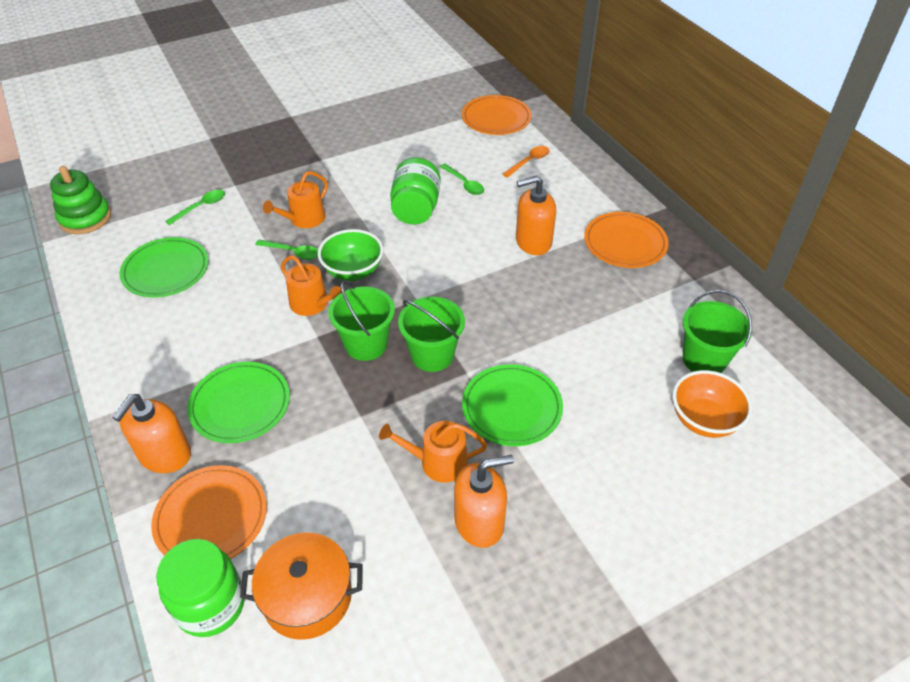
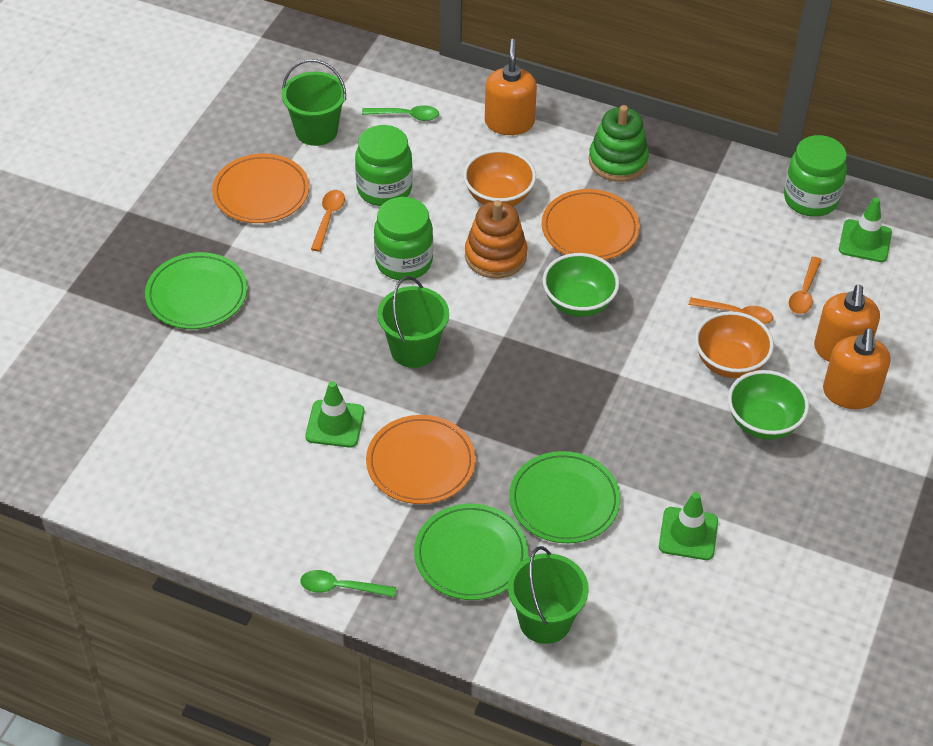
green bowl: 1 -> 2
green jar: 2 -> 3
green spoon: 3 -> 2
green traffic cone: 0 -> 3
orange bowl: 1 -> 2
orange pot: 1 -> 0
orange spoon: 1 -> 3
orange stacking toy: 0 -> 1
orange watering can: 3 -> 0

